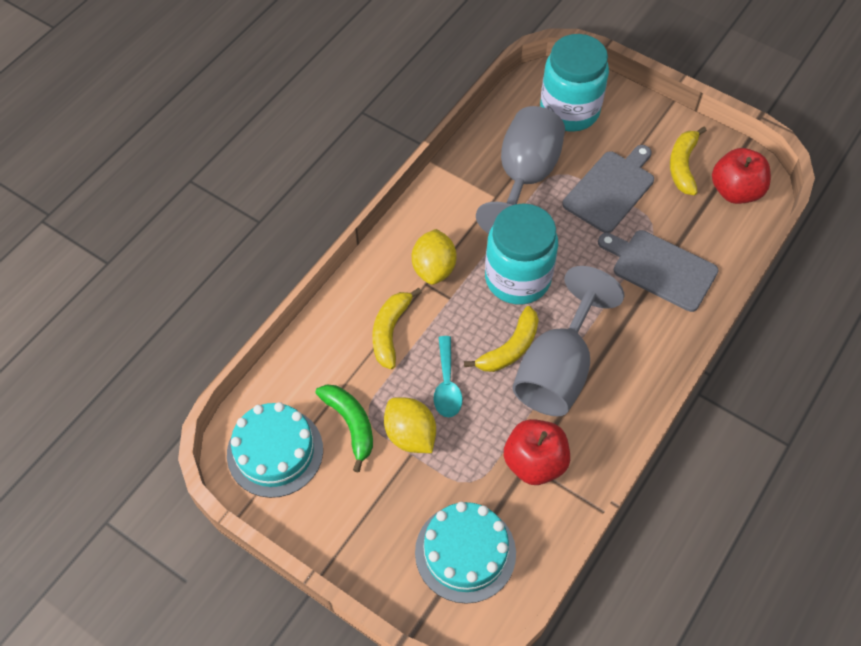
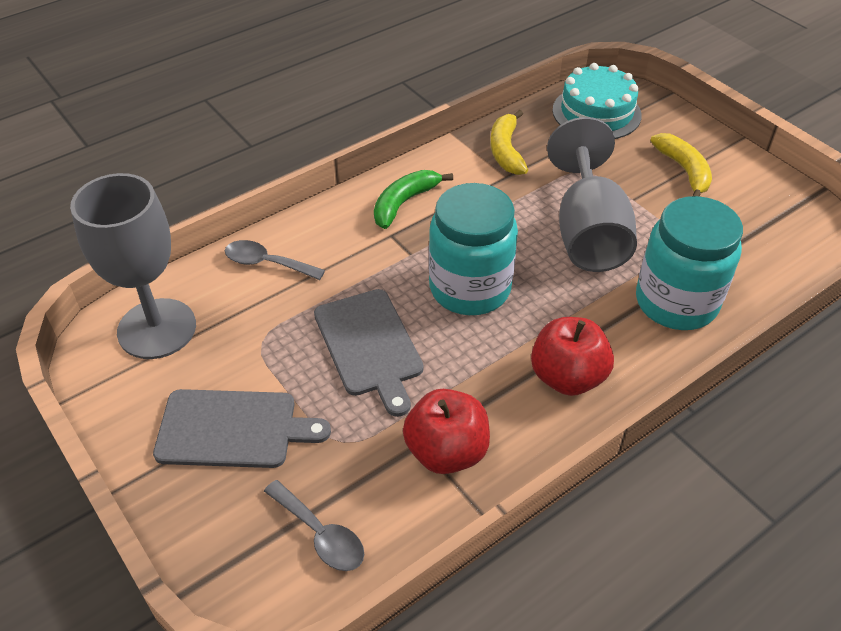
grey spoon: 0 -> 2
turquoise cake: 2 -> 1
turquoise spoon: 1 -> 0
yellow banana: 3 -> 2
yellow lemon: 2 -> 0

